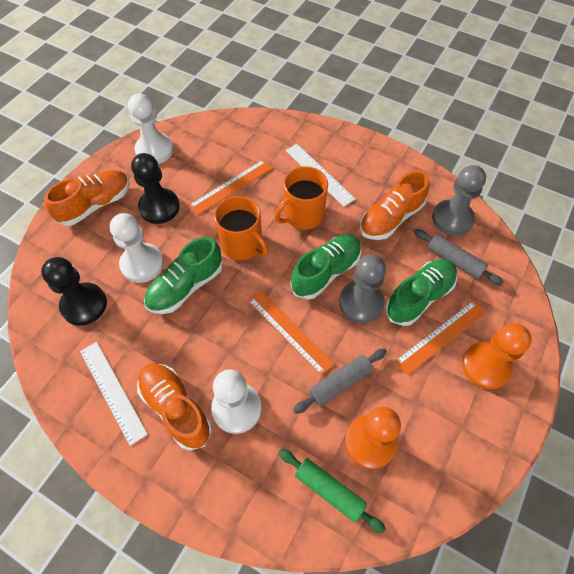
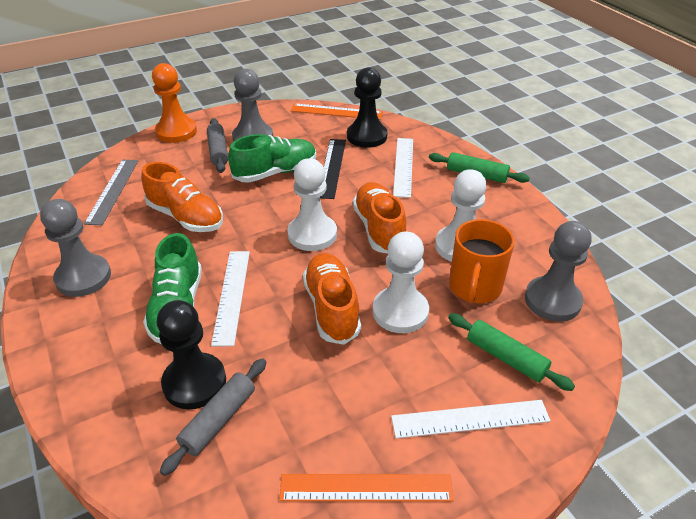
black ruler: 0 -> 1
green rolling pin: 1 -> 2
green shoe: 3 -> 2
grey pawn: 2 -> 3
grey ruler: 0 -> 1
orange mug: 2 -> 1
orange pawn: 2 -> 1
orange ruler: 3 -> 2
white ruler: 2 -> 3

